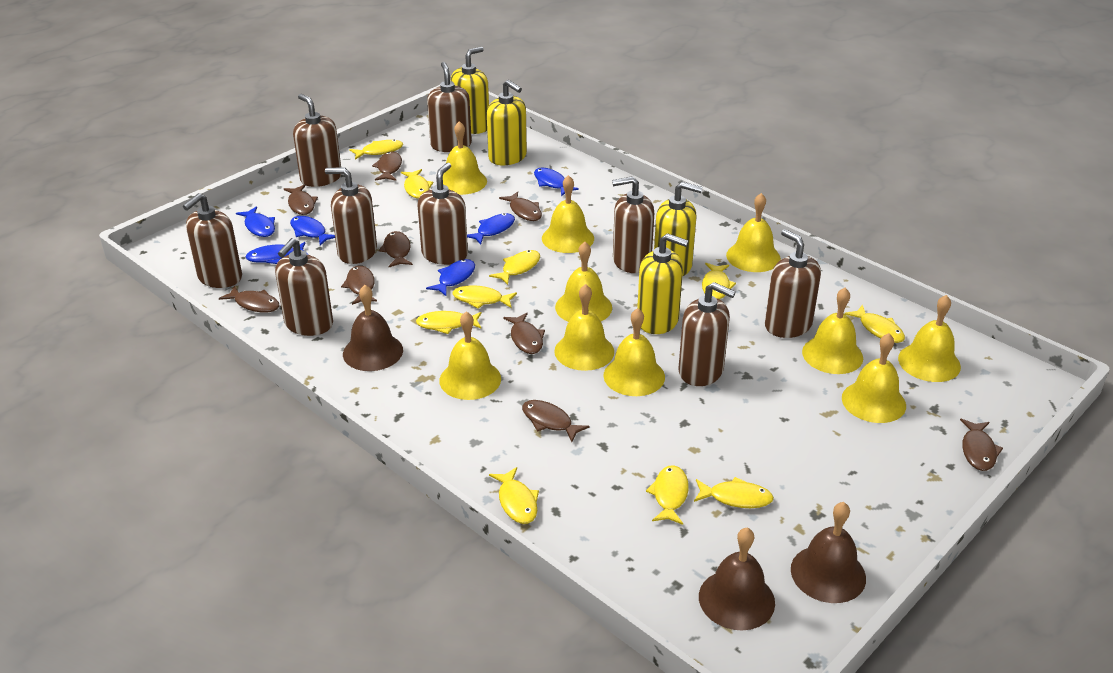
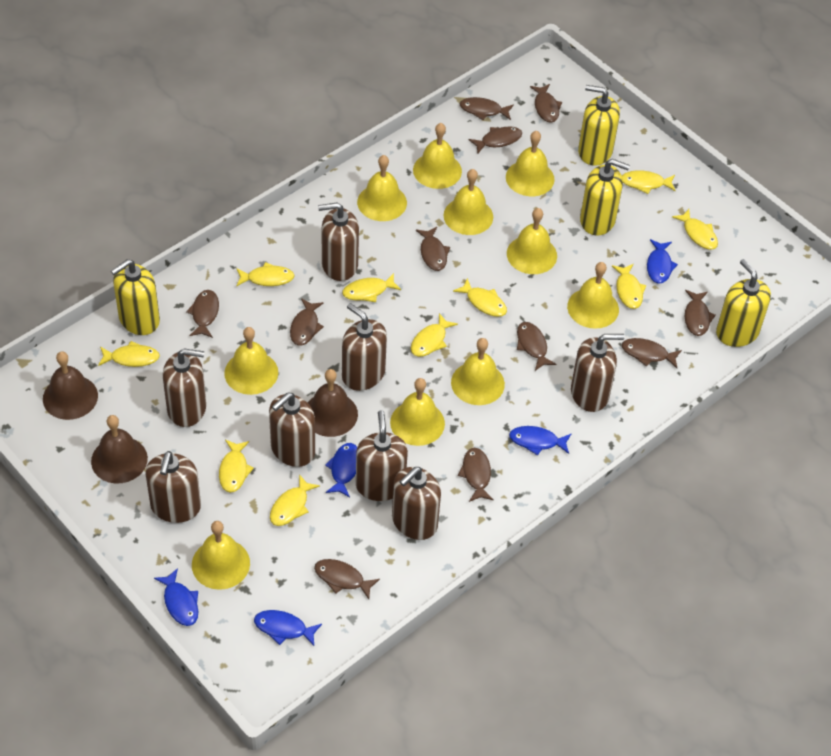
blue fish: 6 -> 5
brown fish: 9 -> 11
brown soap dispenser: 9 -> 8

